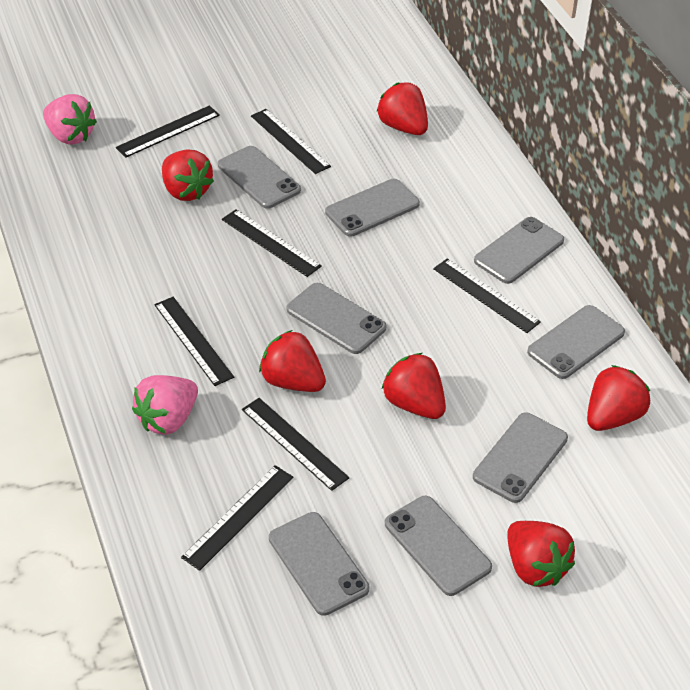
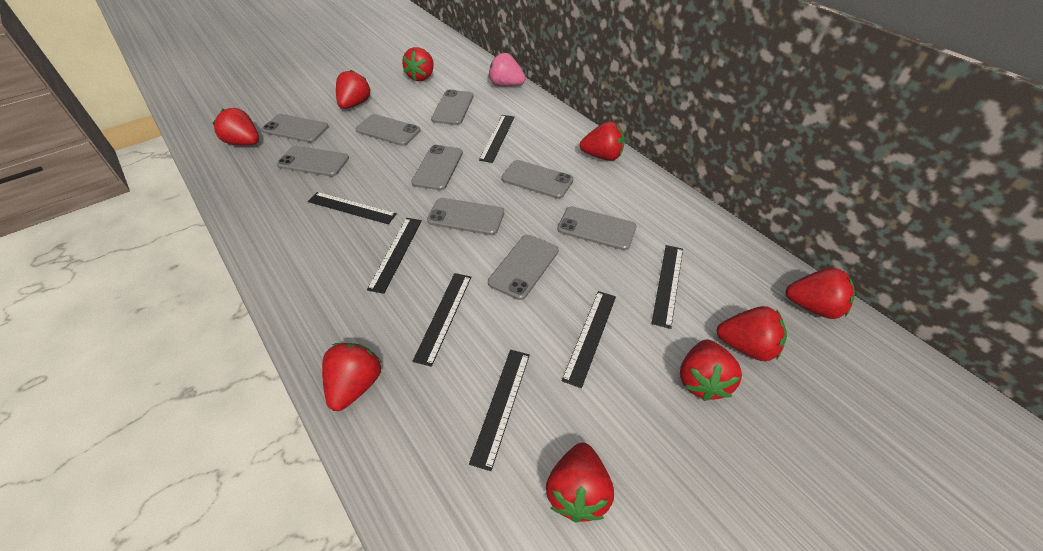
grey phone: 8 -> 9
pink strawberry: 2 -> 1
red strawberry: 6 -> 9

